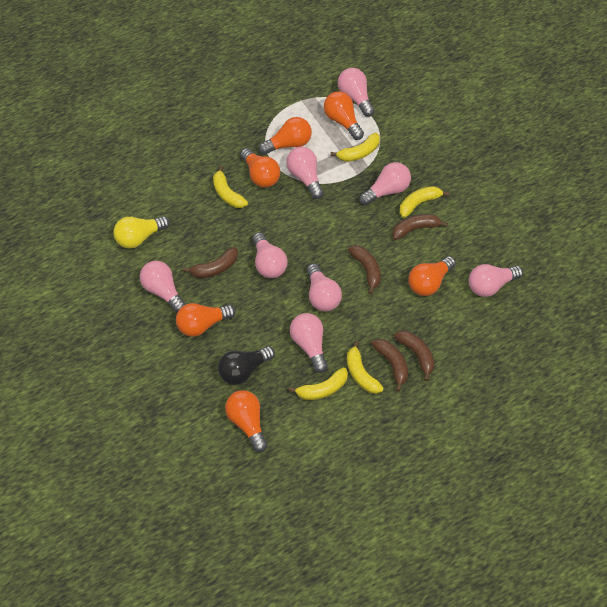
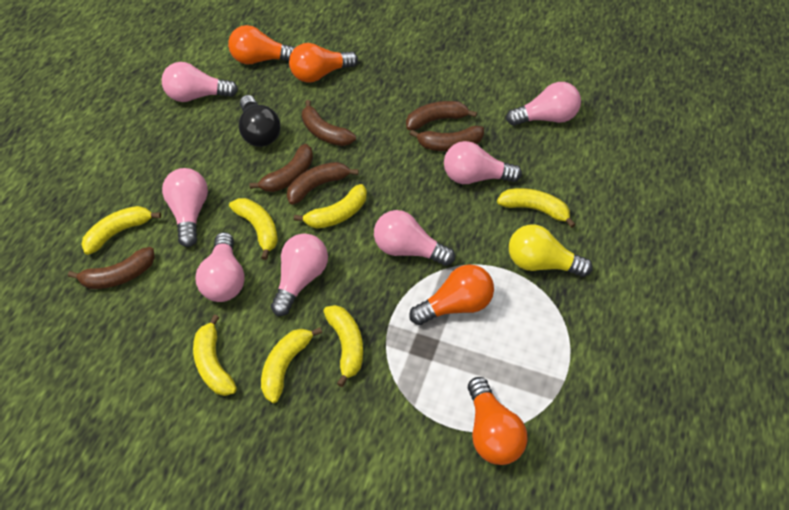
brown banana: 5 -> 6
orange light bulb: 6 -> 4
pink light bulb: 8 -> 7
yellow banana: 5 -> 7

